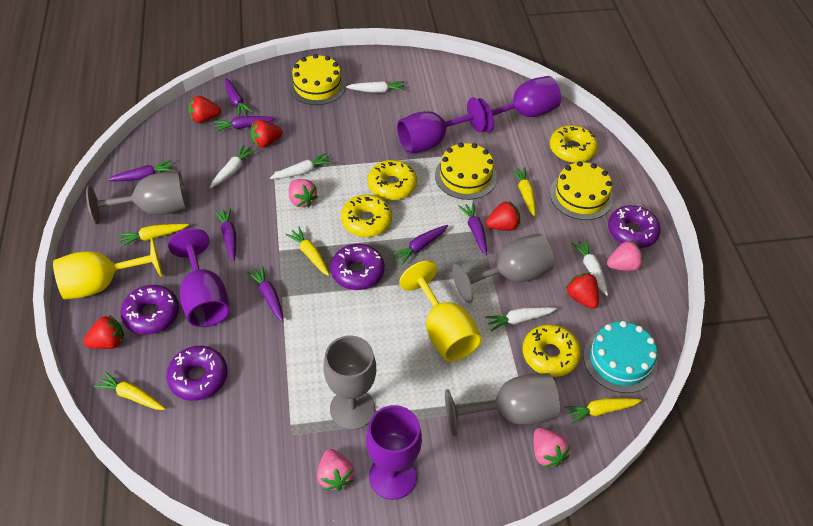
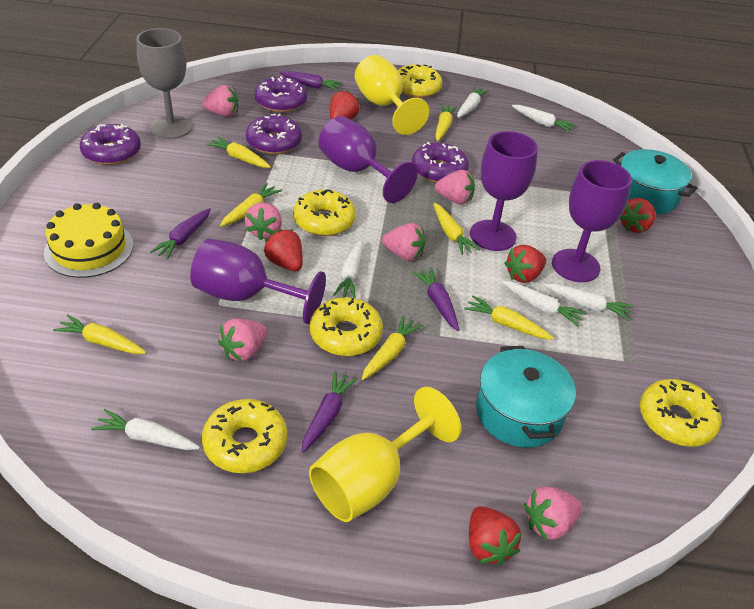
grey goblet: 4 -> 1
pink strawberry: 4 -> 6
purple carrot: 7 -> 4
turquoise cake: 1 -> 0
turquoise pot: 0 -> 2
white carrot: 5 -> 6
yellow cake: 3 -> 1
yellow carrot: 5 -> 7
yellow donut: 4 -> 5

